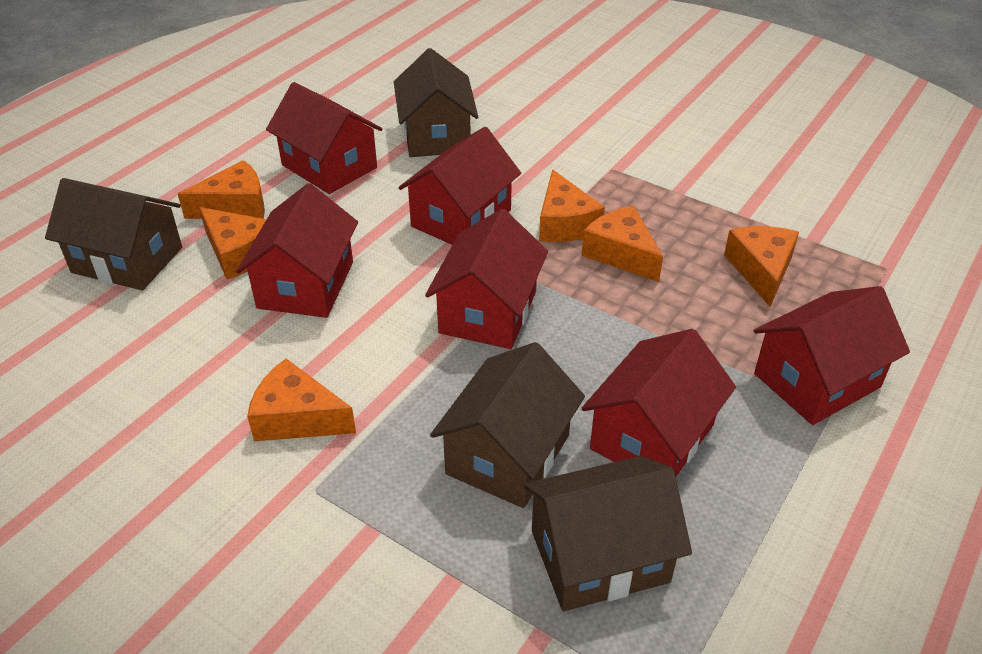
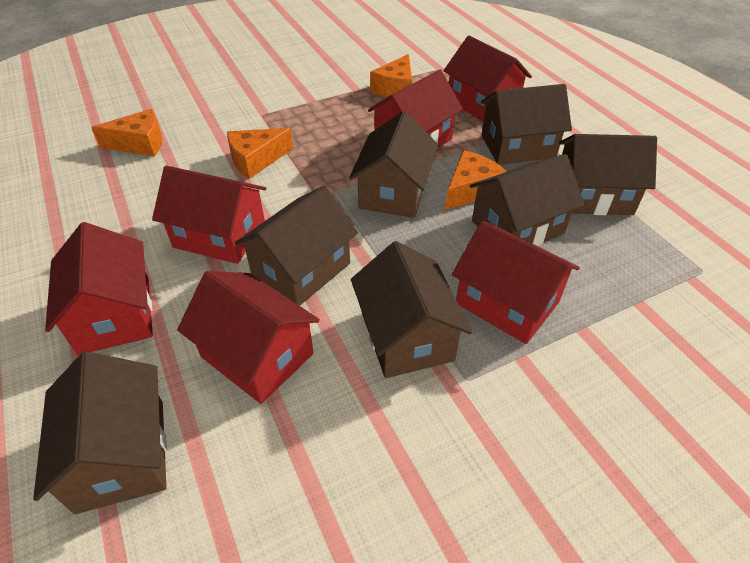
brown house: 4 -> 7
orange cheese: 6 -> 4

